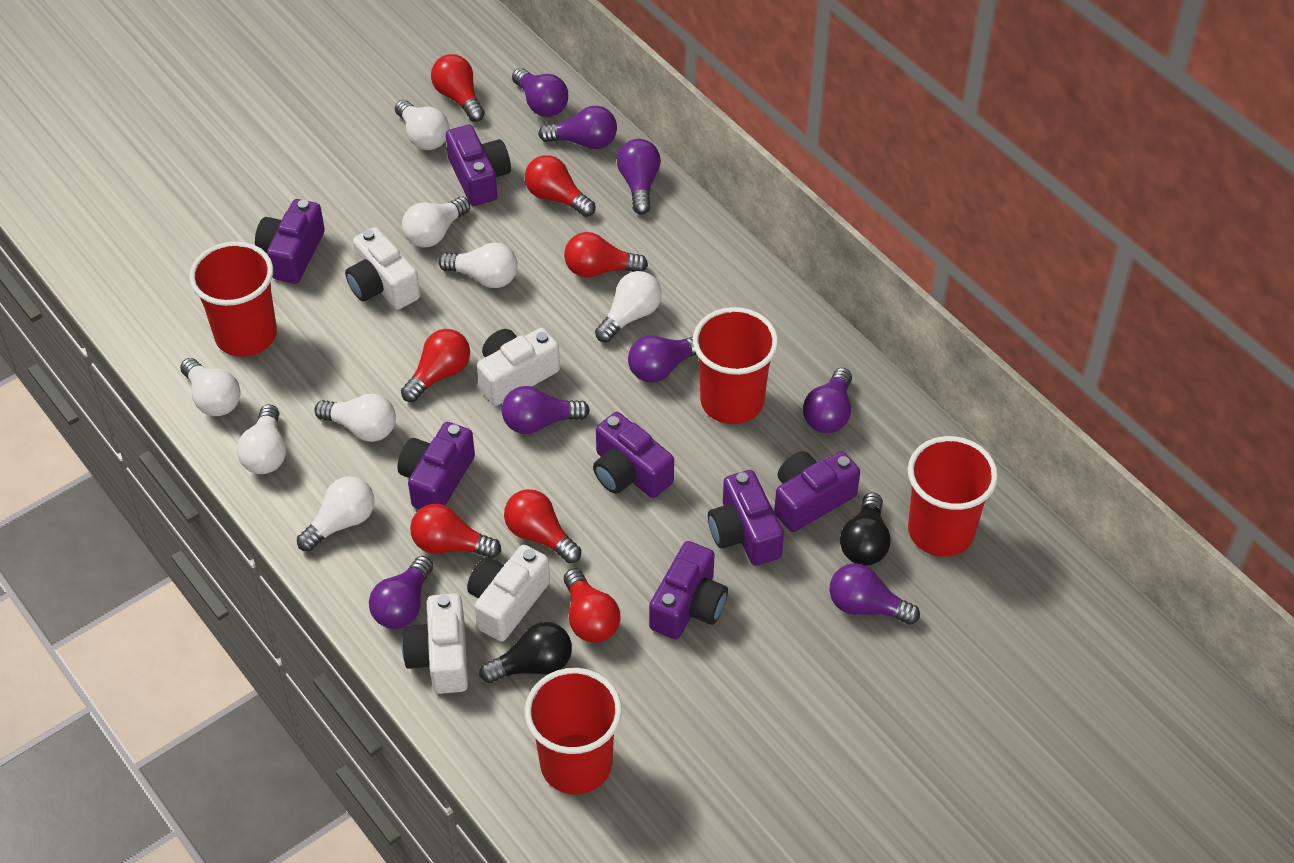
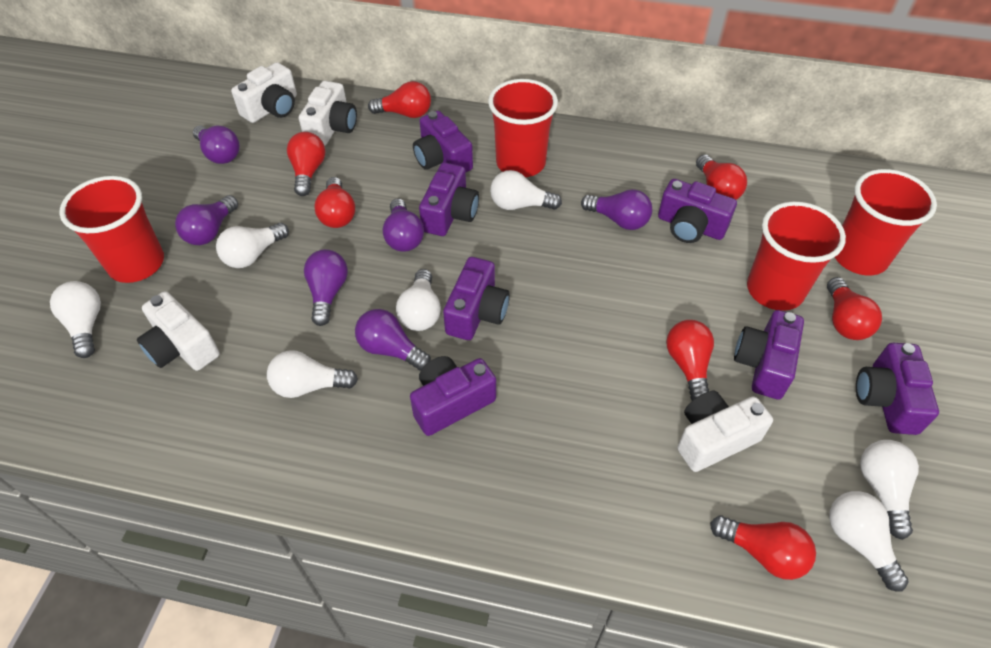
black light bulb: 2 -> 0
purple light bulb: 8 -> 6
white light bulb: 8 -> 7

